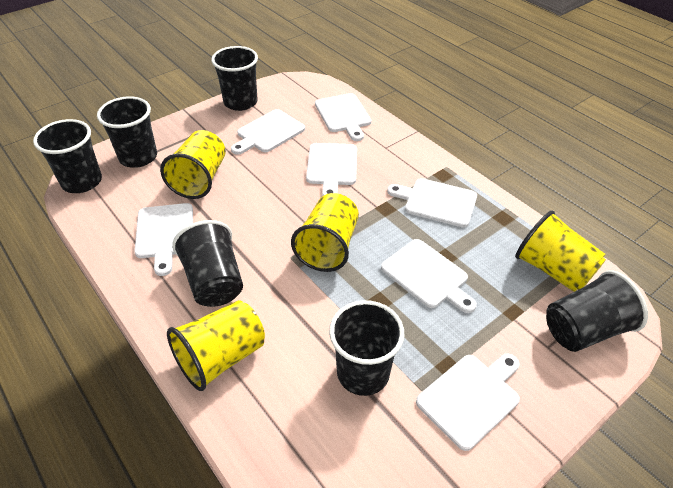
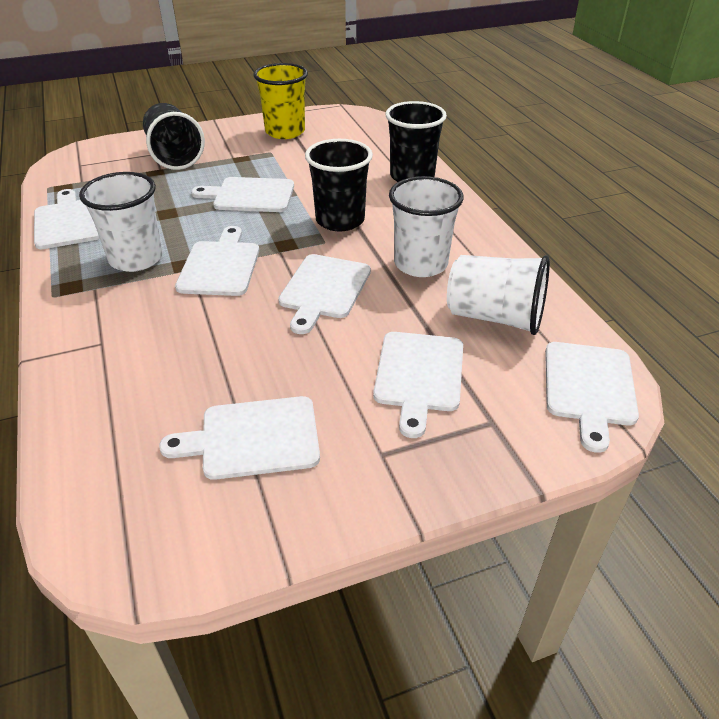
black cup: 6 -> 3
white cup: 0 -> 3
yellow cup: 4 -> 1

